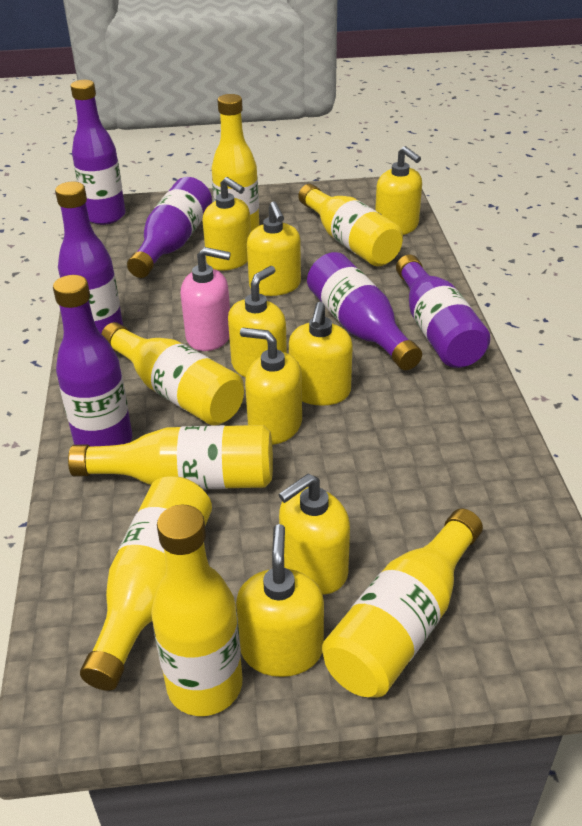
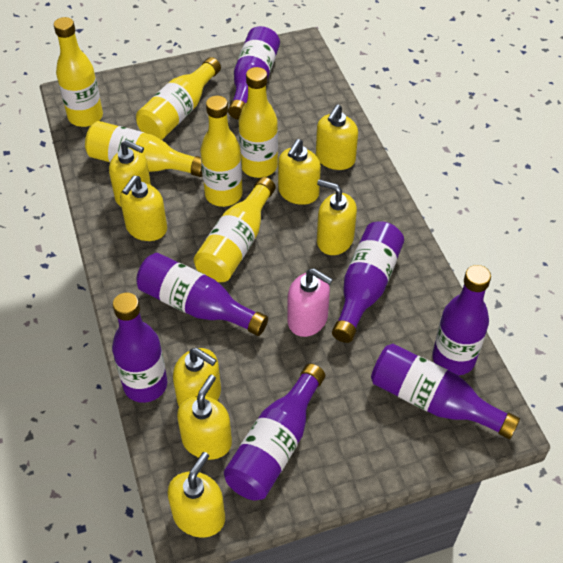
purple bottle: 6 -> 7
yellow bottle: 7 -> 6

